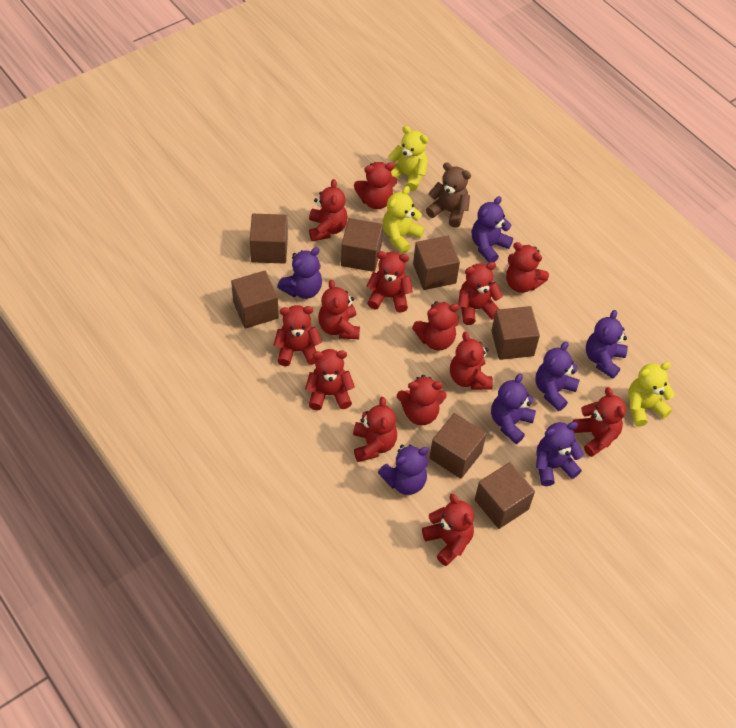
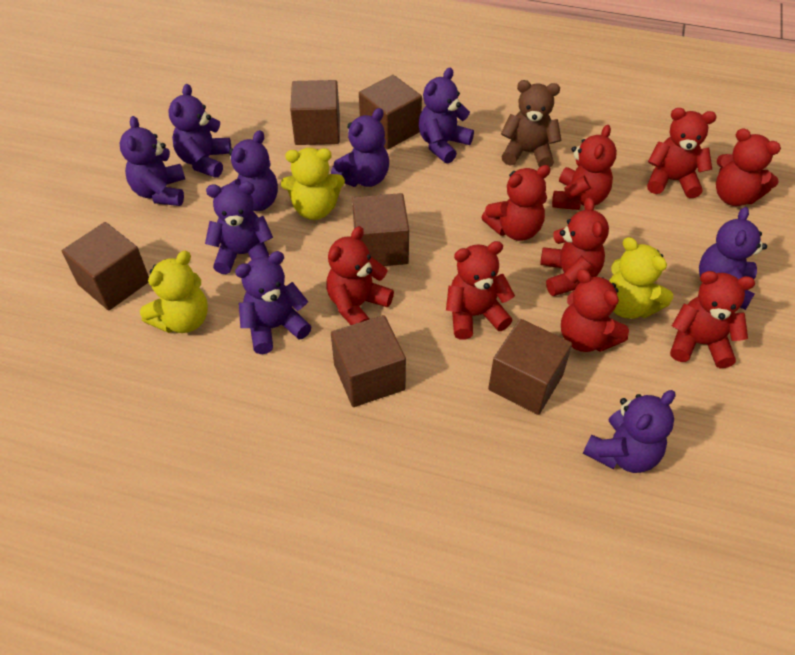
brown cube: 7 -> 6
purple teddy bear: 7 -> 9
red teddy bear: 14 -> 9

